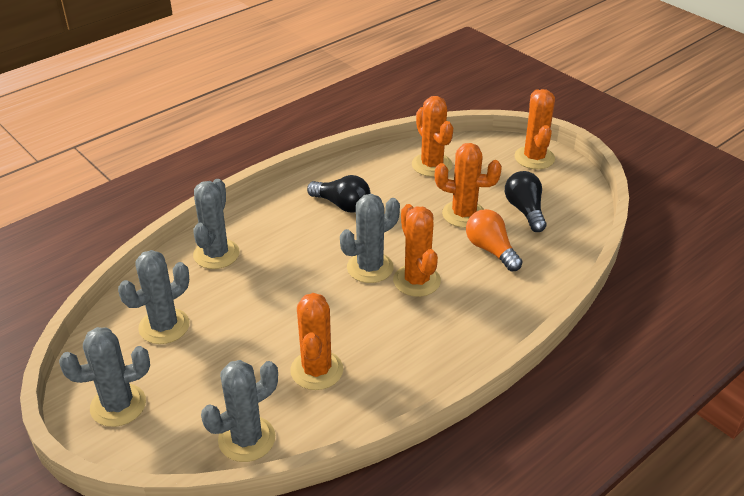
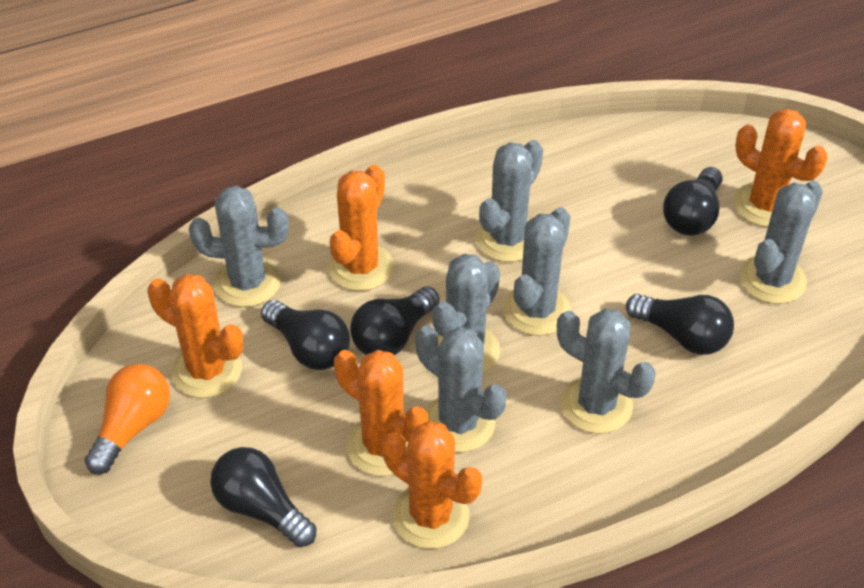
black light bulb: 2 -> 5
grey cactus: 5 -> 7

